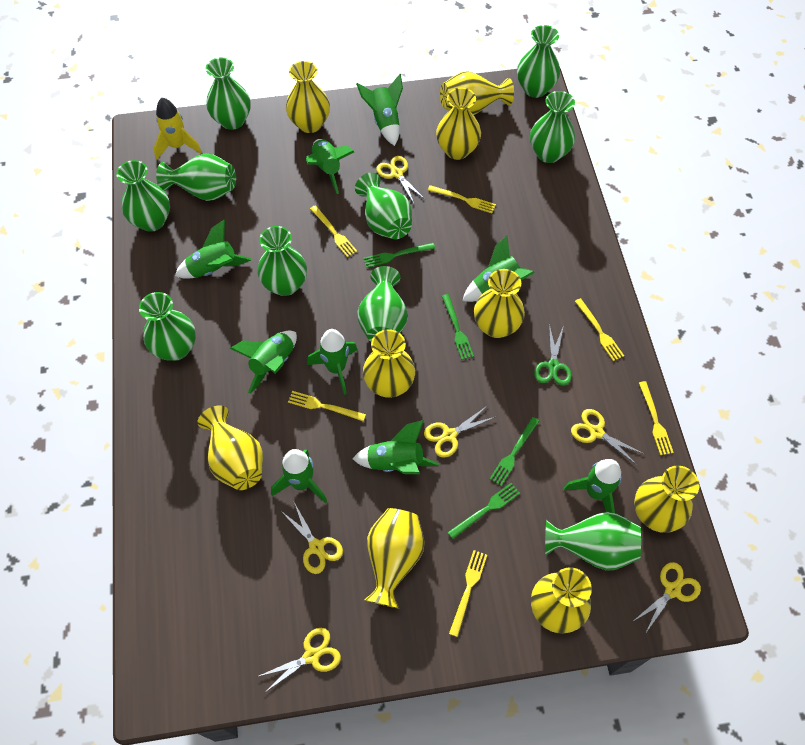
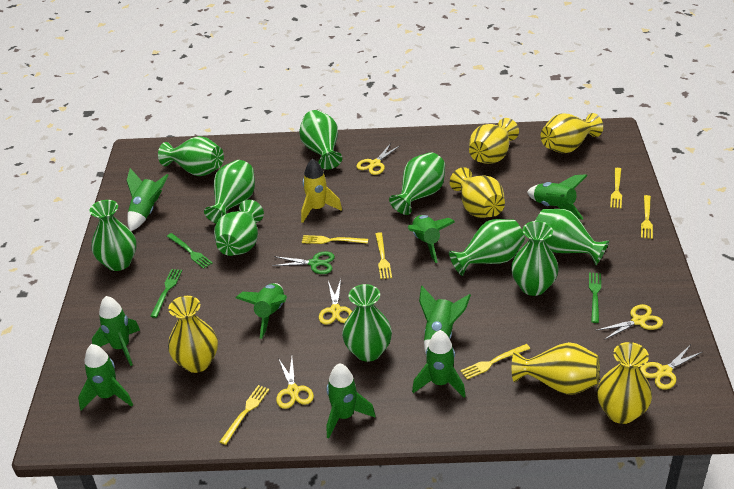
green fork: 4 -> 3
yellow scissors: 6 -> 5
yellow vase: 9 -> 6

